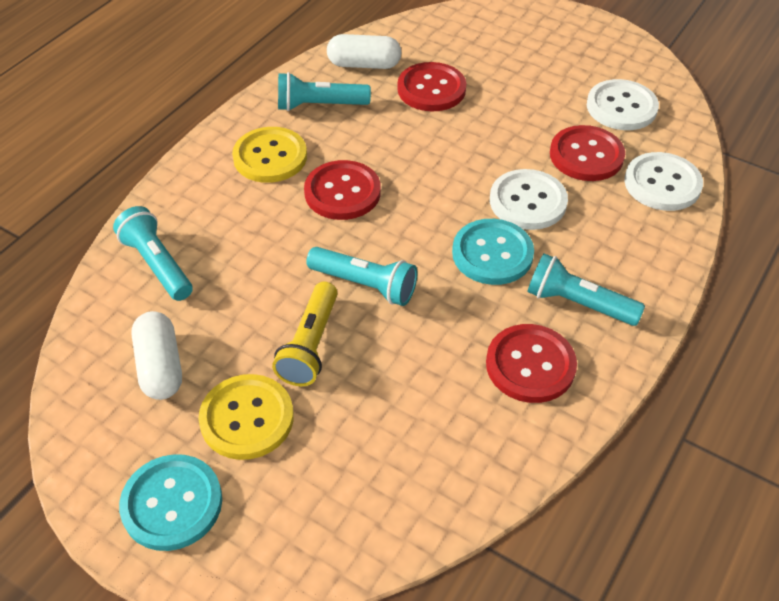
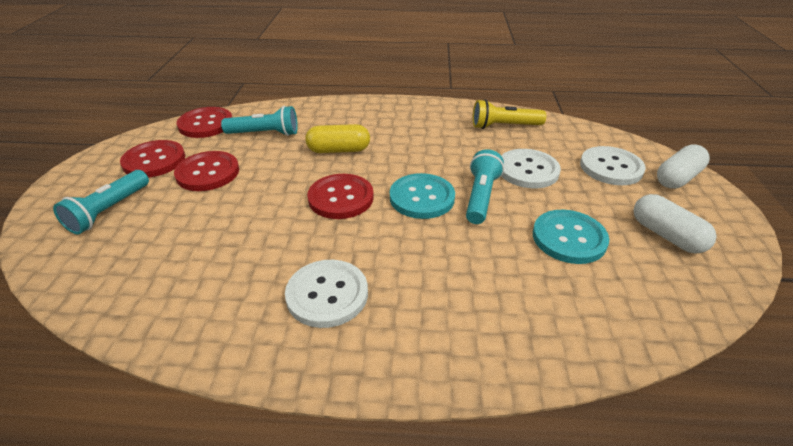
turquoise flashlight: 4 -> 3
yellow button: 2 -> 0
yellow capsule: 0 -> 1

